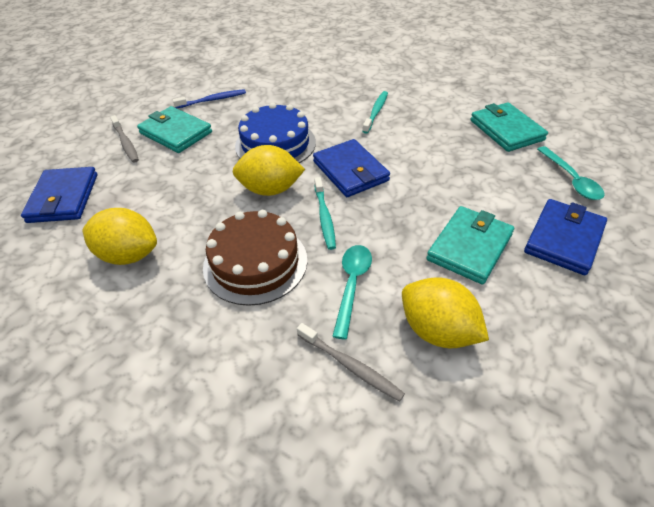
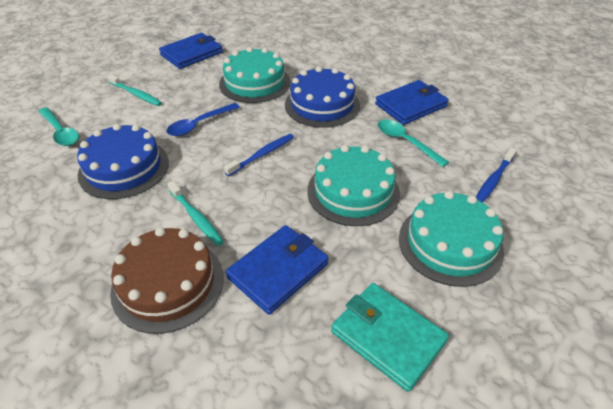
blue cake: 1 -> 2
blue spoon: 0 -> 1
blue toothbrush: 1 -> 2
grey toothbrush: 2 -> 0
turquoise cake: 0 -> 3
turquoise wallet: 3 -> 1
yellow lemon: 3 -> 0

